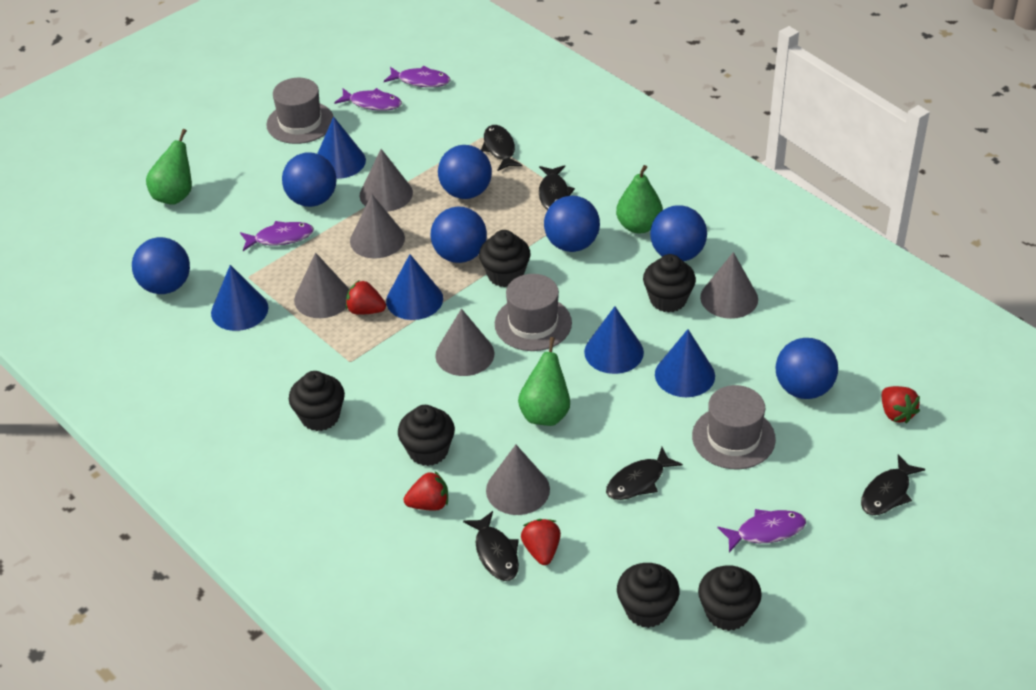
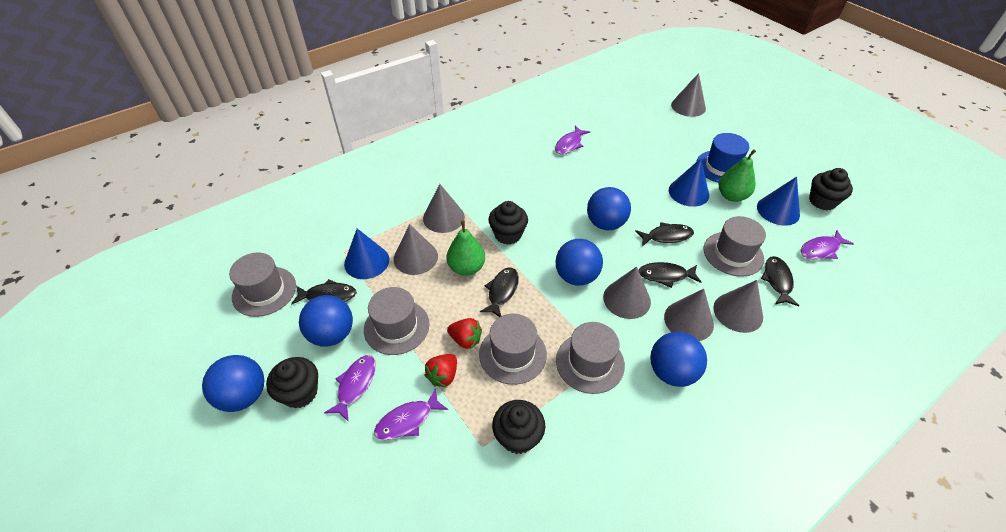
black cupcake: 6 -> 4
blue ball: 7 -> 5
blue cone: 5 -> 3
blue hat: 0 -> 1
green pear: 3 -> 2
grey hat: 3 -> 5
red strawberry: 4 -> 2

